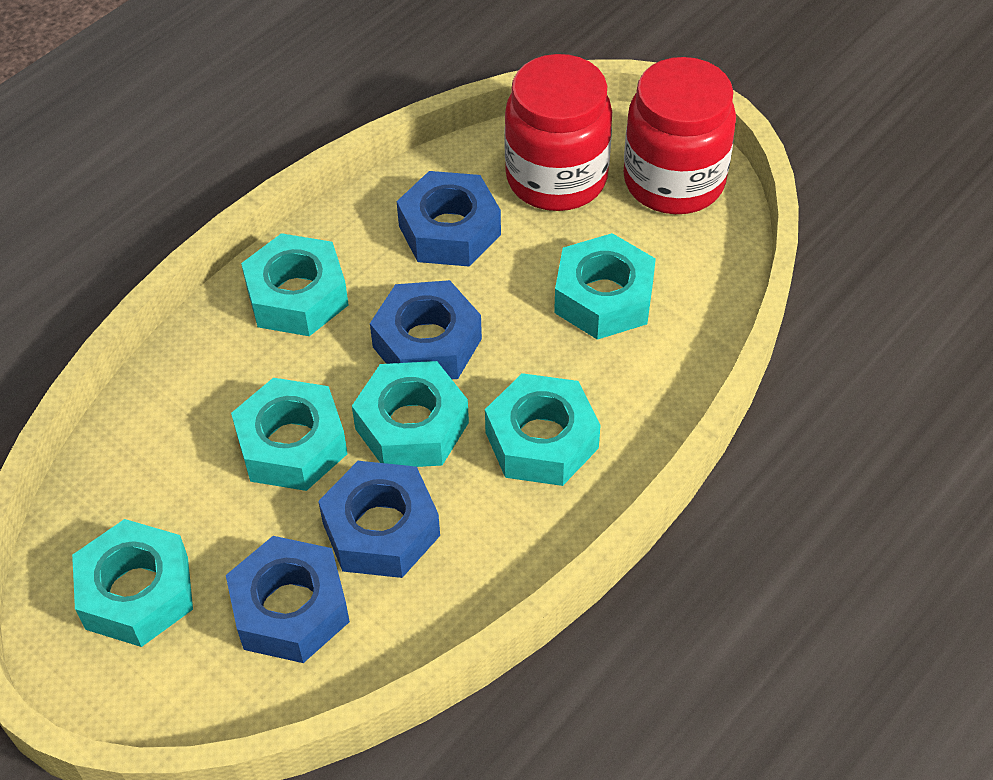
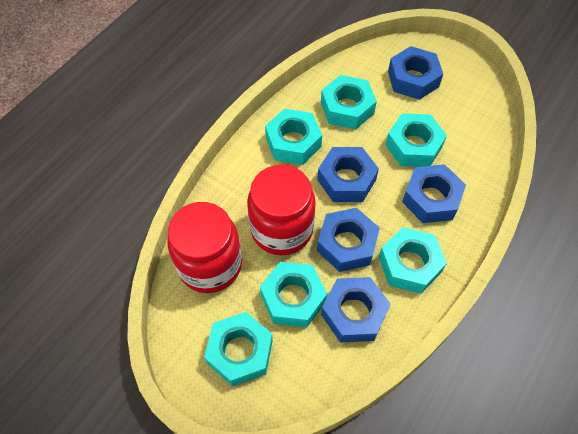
blue nut: 4 -> 5

